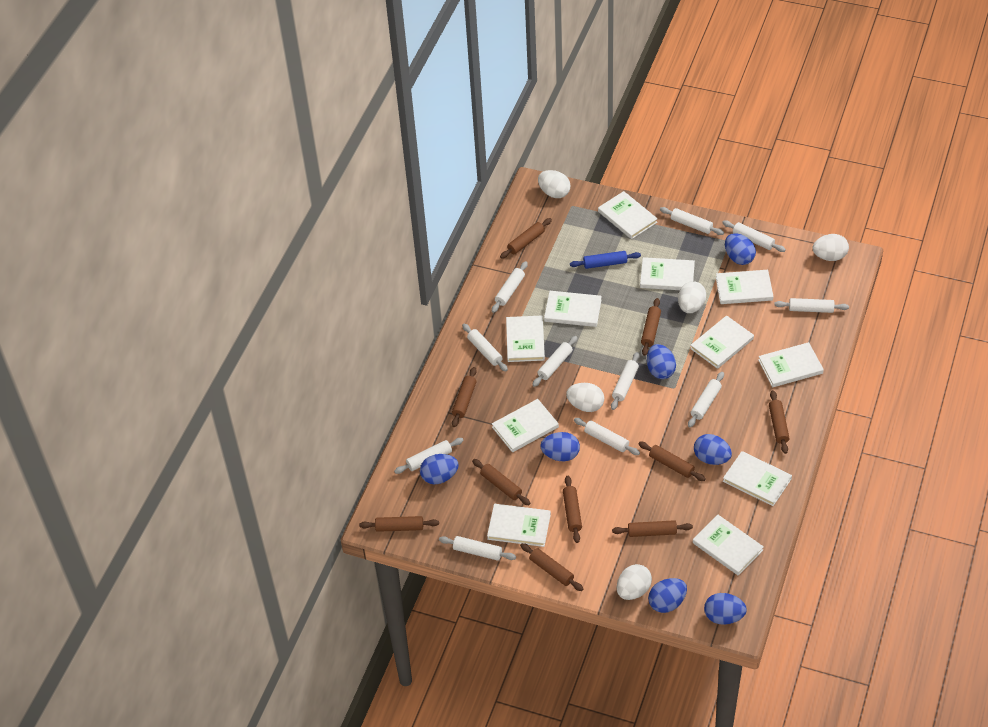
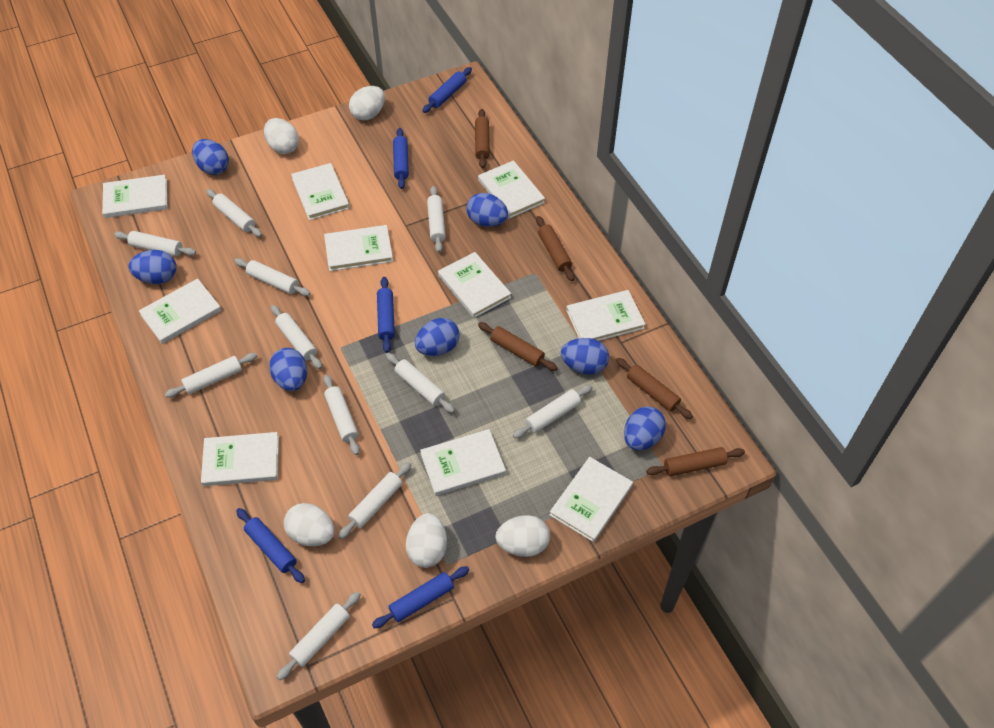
blue rolling pin: 1 -> 5
brown rolling pin: 10 -> 5
white book: 11 -> 10

